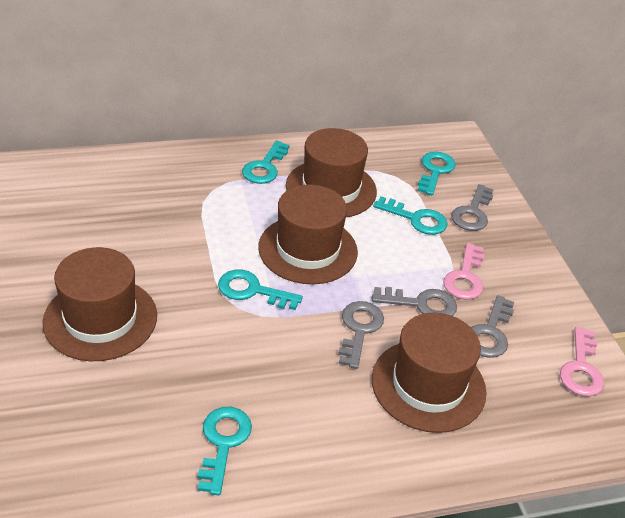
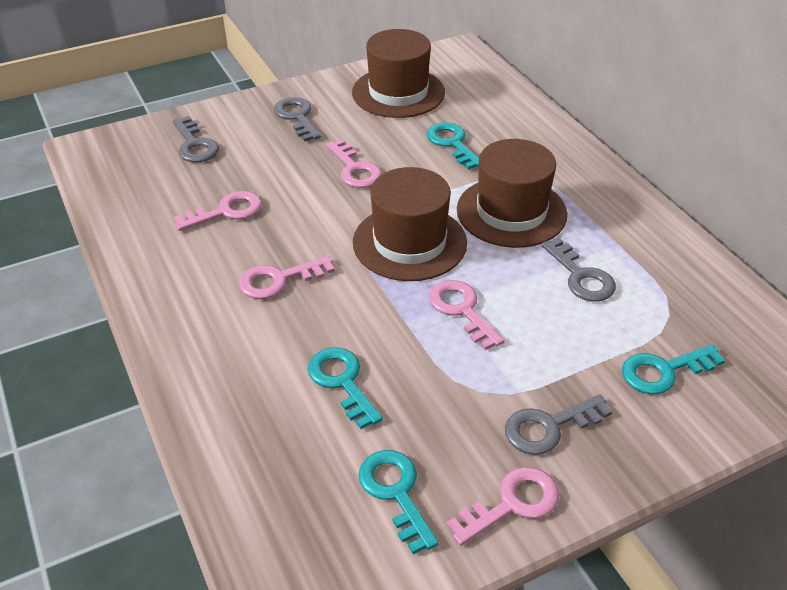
brown hat: 4 -> 3
pink key: 2 -> 5
turquoise key: 5 -> 4

